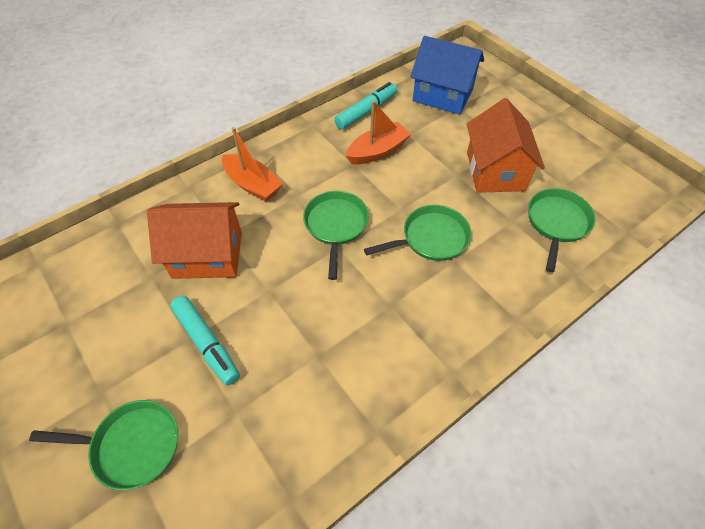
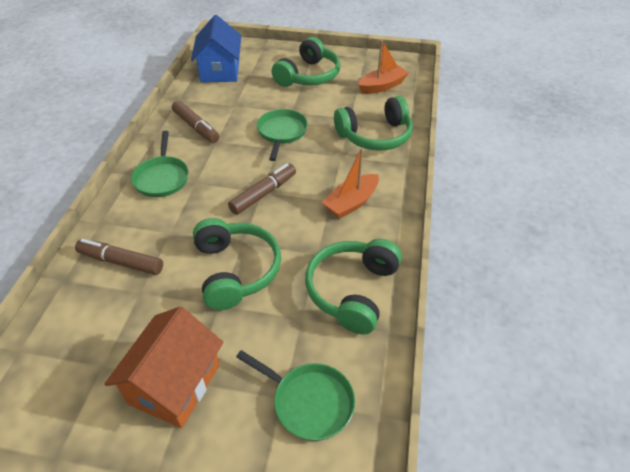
brown marker: 0 -> 3
green headphones: 0 -> 4
green pan: 4 -> 3
orange house: 2 -> 1
turquoise marker: 2 -> 0

